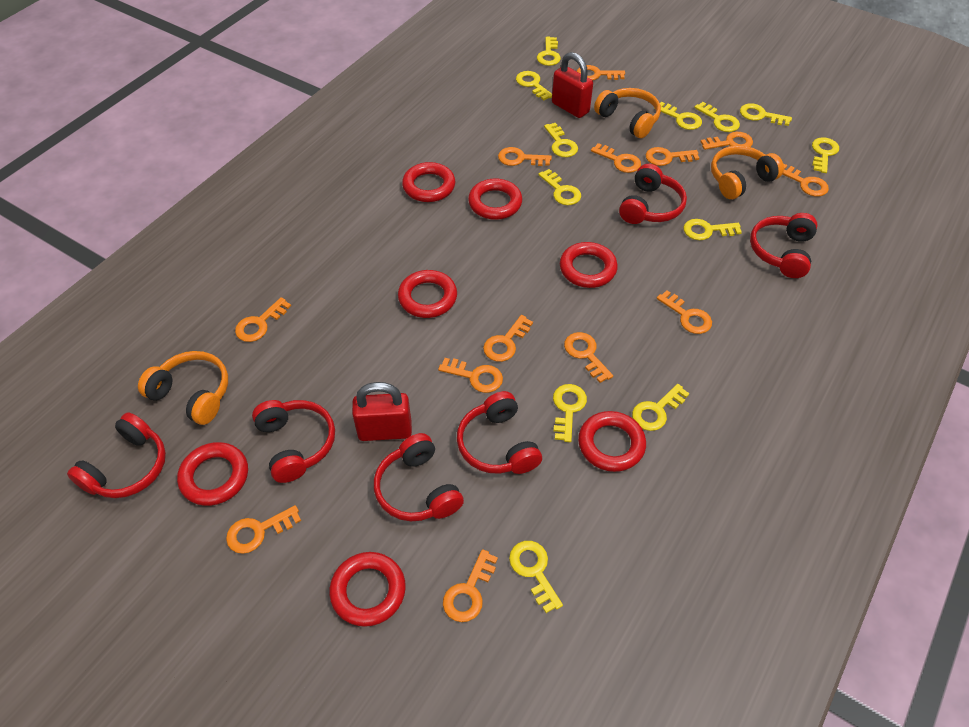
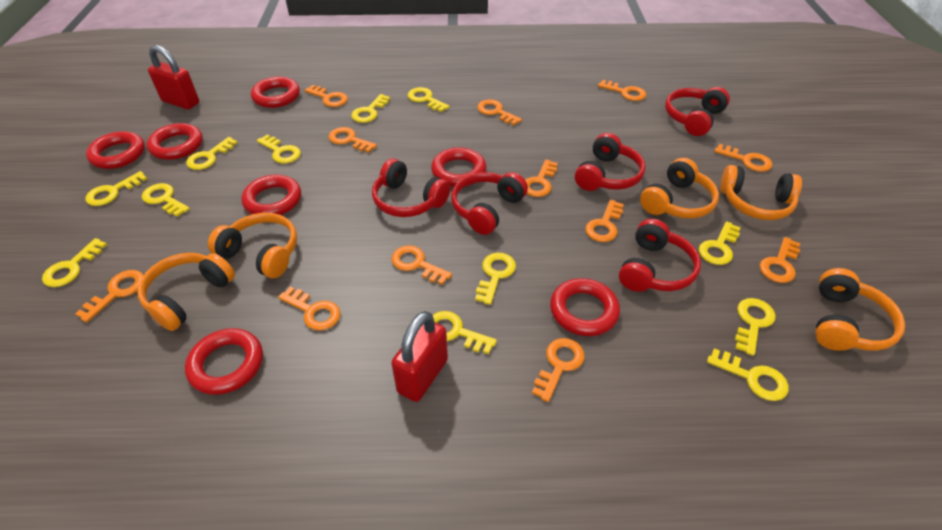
orange headphones: 3 -> 5
orange key: 13 -> 12
red headphones: 6 -> 5

